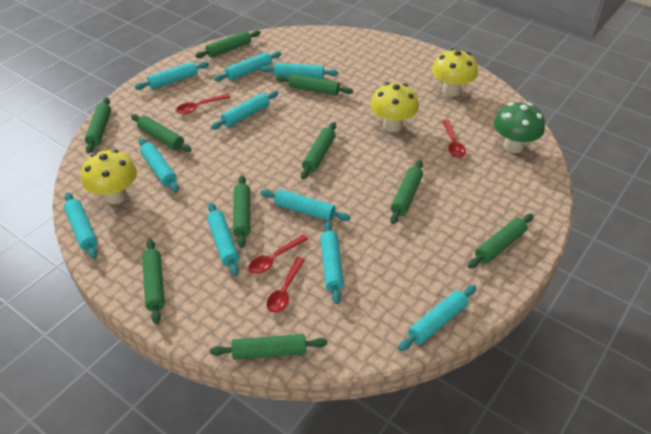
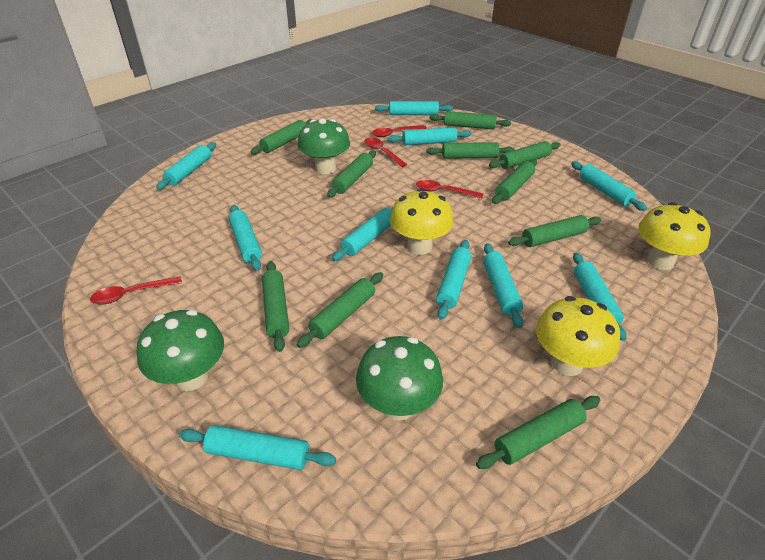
green mushroom: 1 -> 3

